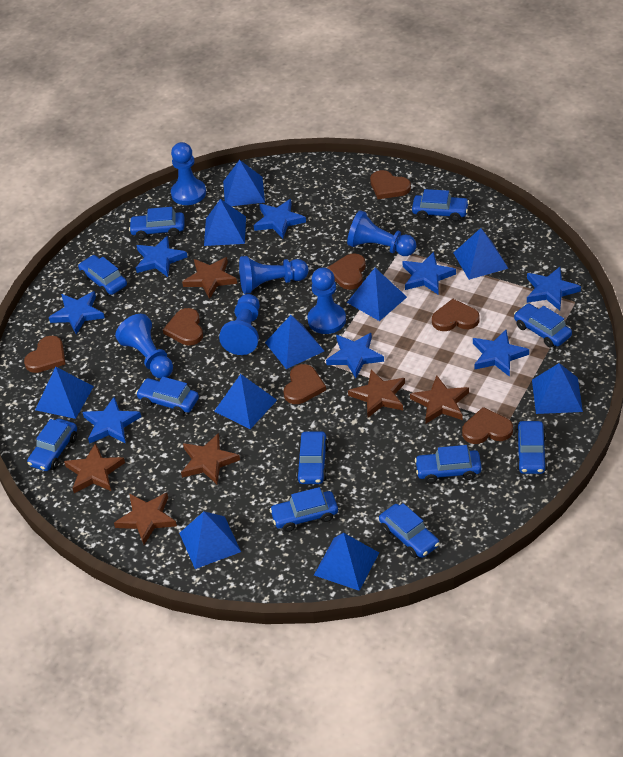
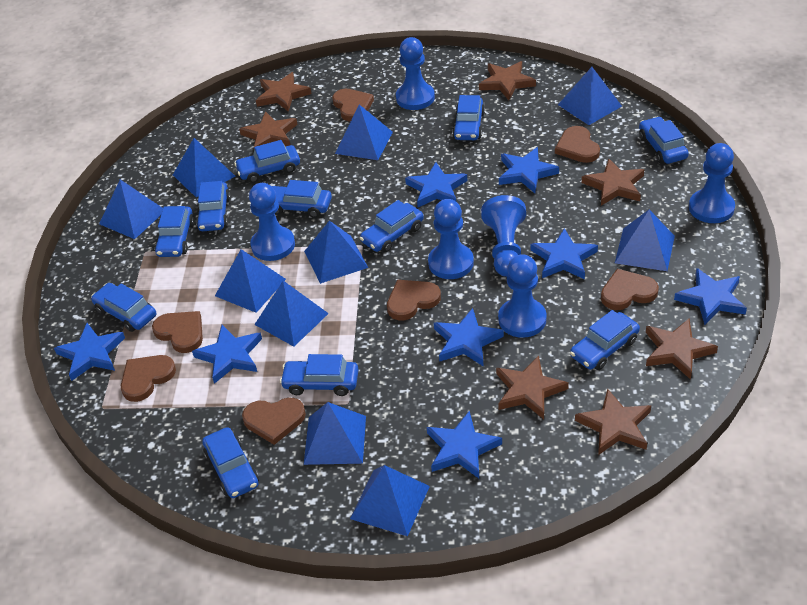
brown star: 6 -> 7

